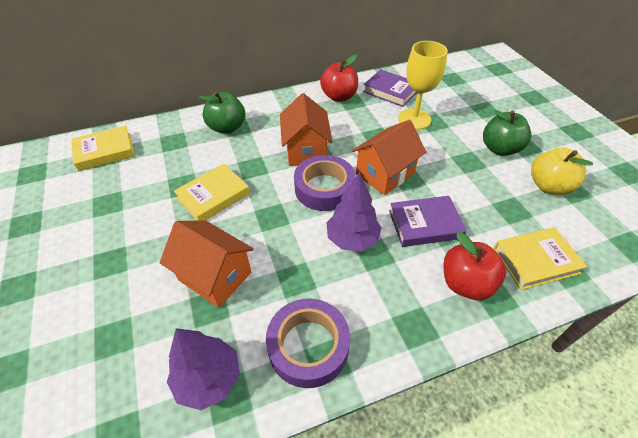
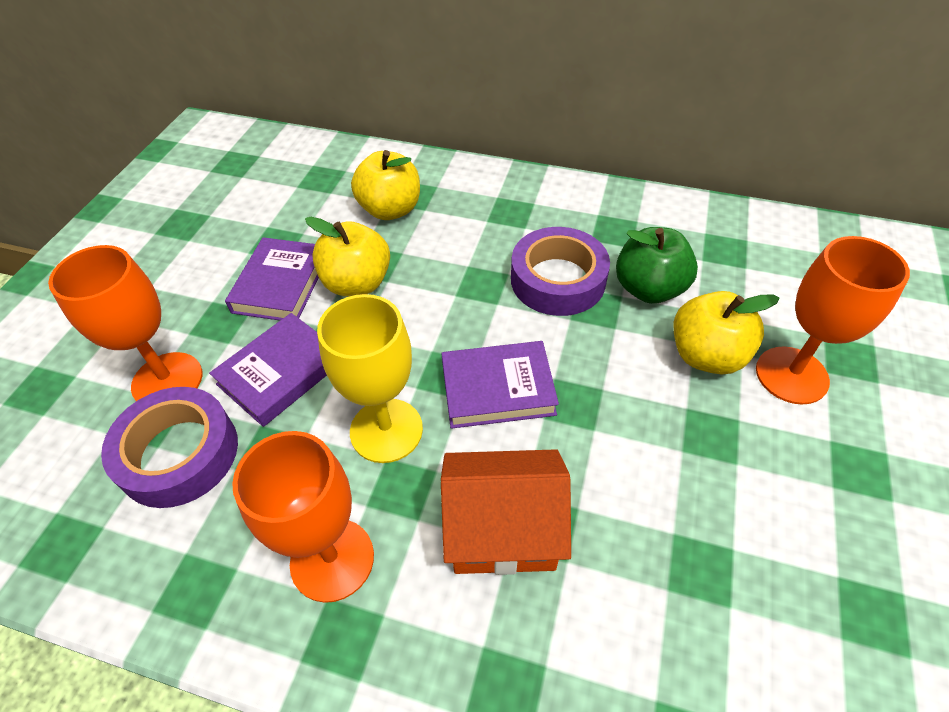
green apple: 2 -> 1
orange goblet: 0 -> 3
orange house: 3 -> 1
purple book: 2 -> 3
purple tree: 2 -> 0
red apple: 2 -> 0
yellow apple: 1 -> 3
yellow book: 3 -> 0

